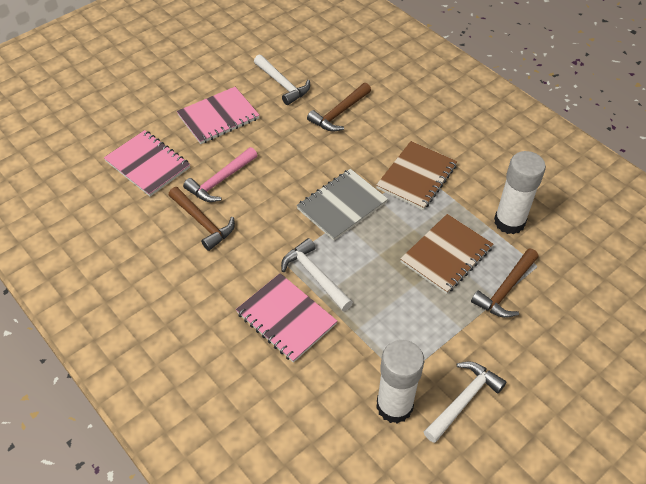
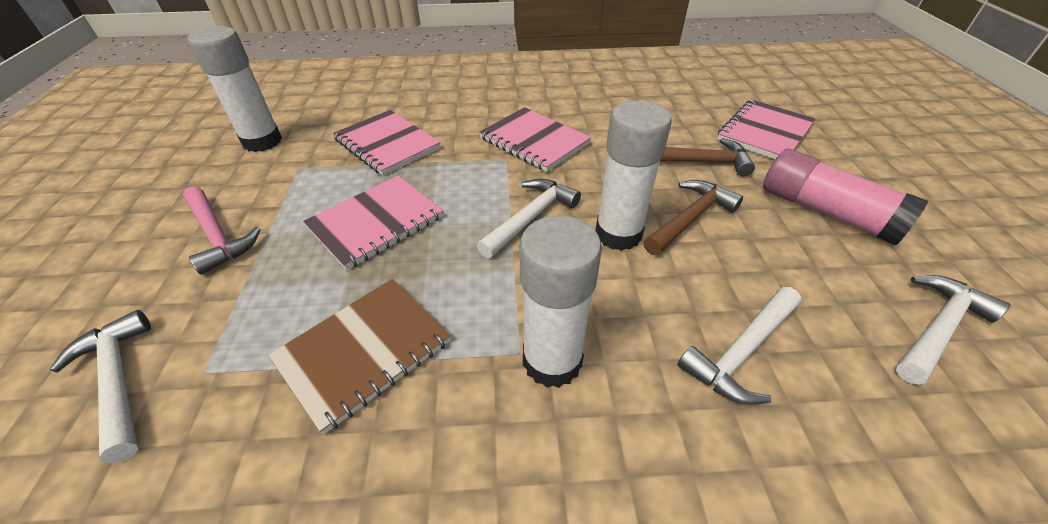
brown hammer: 3 -> 2
brown notebook: 2 -> 1
grey notebook: 1 -> 0
pink glue stick: 0 -> 1
pink notebook: 3 -> 4
white glue stick: 2 -> 3
white hammer: 3 -> 4

